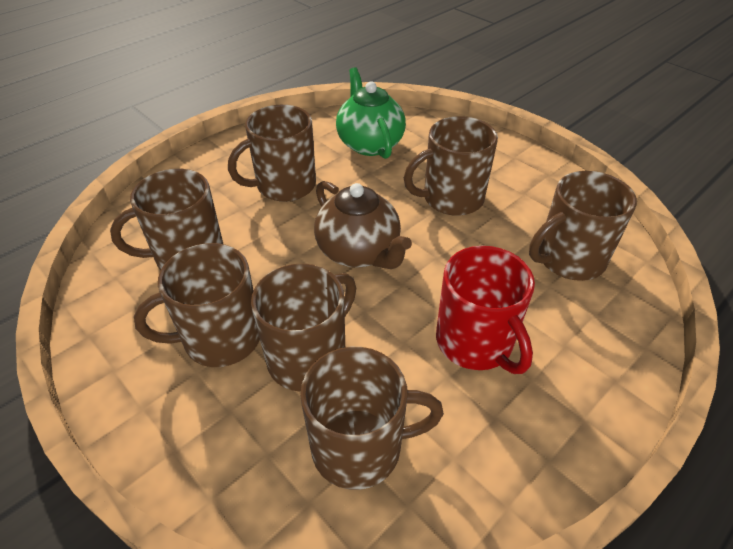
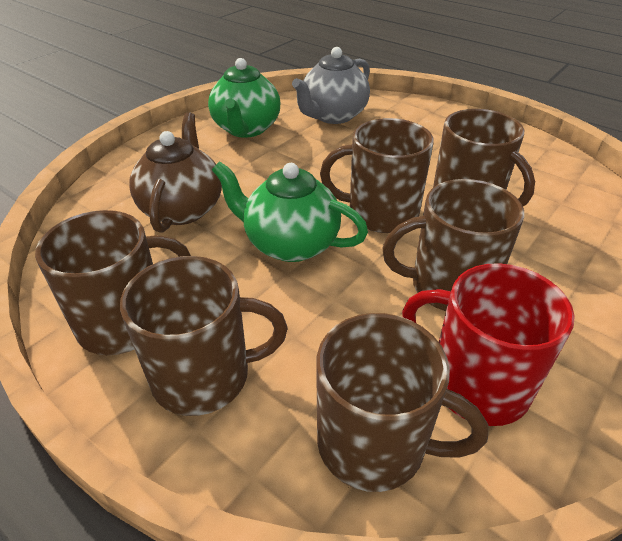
brown mug: 7 -> 6
green teapot: 1 -> 2
grey teapot: 0 -> 1

